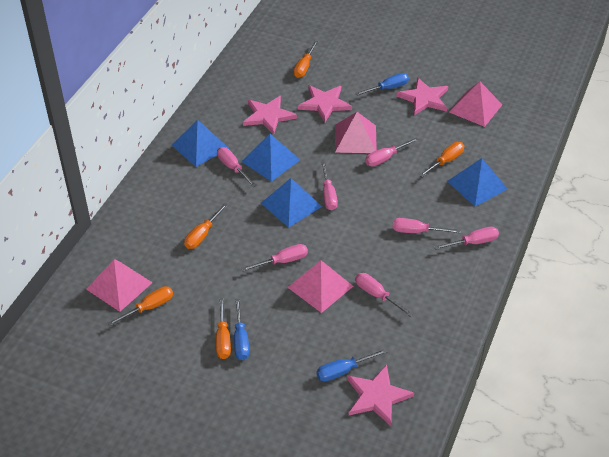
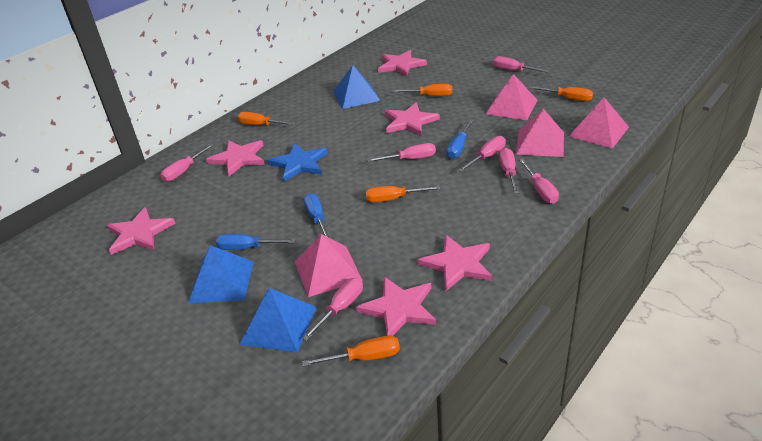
blue pyramid: 4 -> 3
blue star: 0 -> 1
pink star: 4 -> 6

